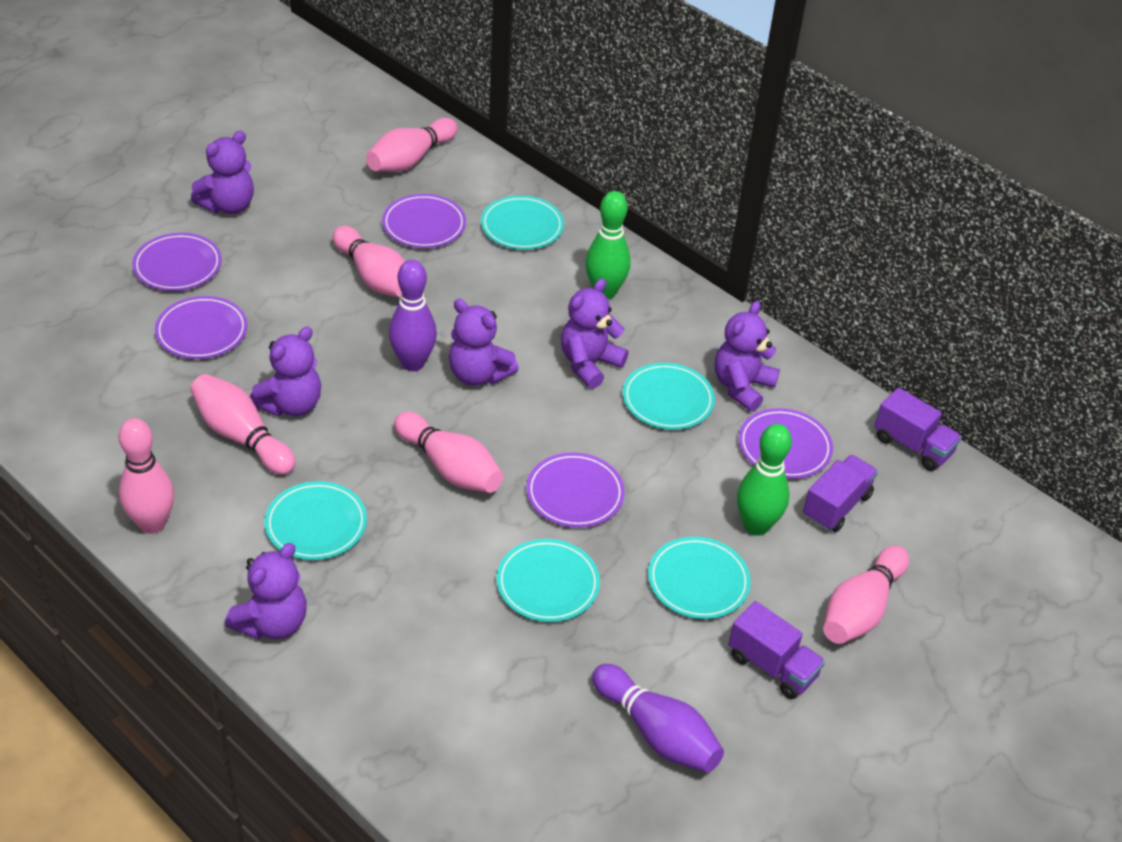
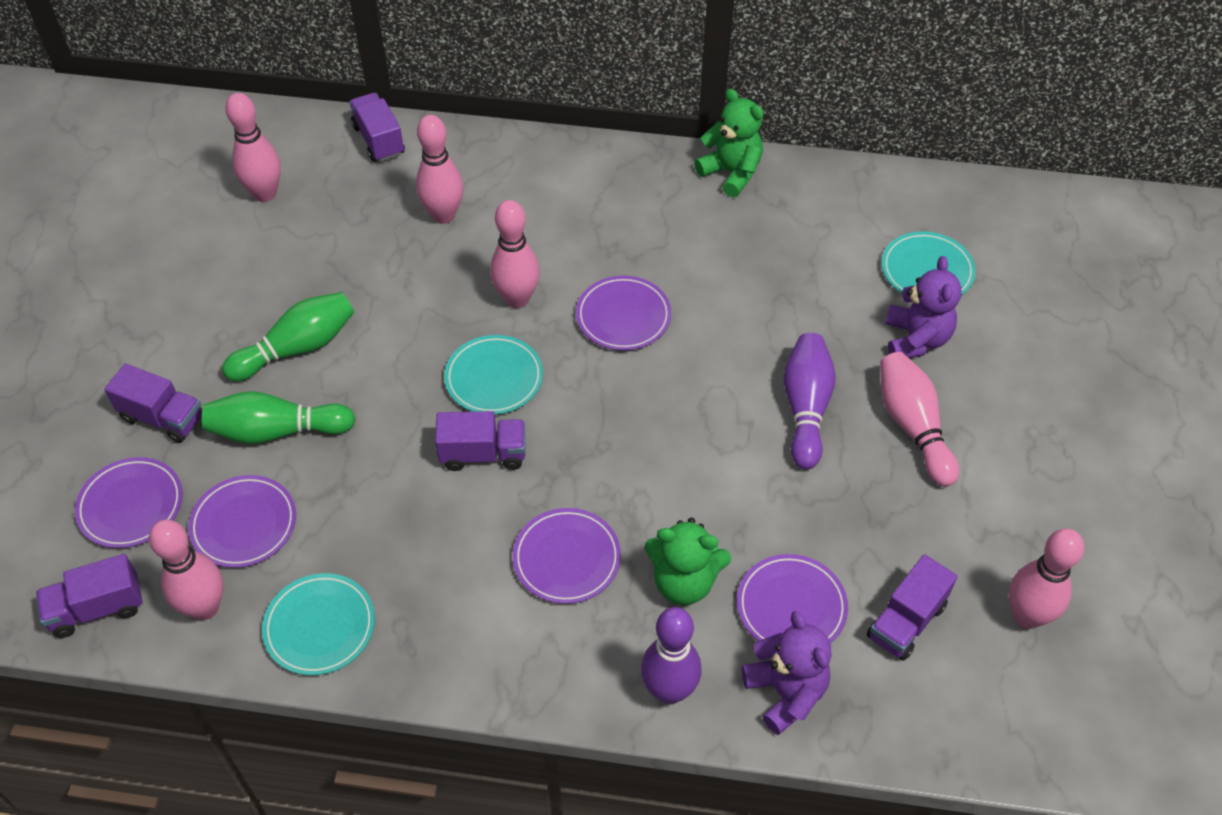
green teddy bear: 0 -> 2
purple teddy bear: 6 -> 2
purple truck: 3 -> 5
turquoise plate: 5 -> 3

